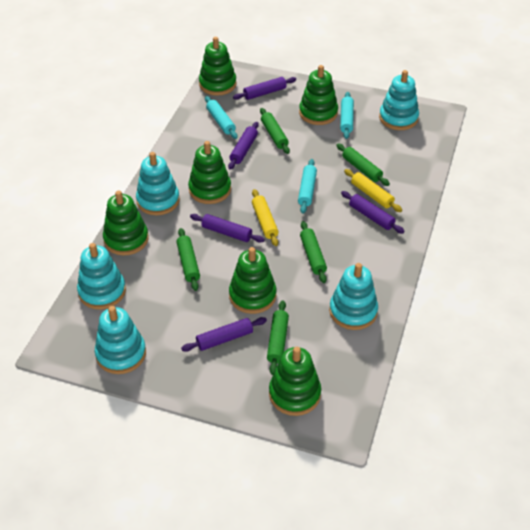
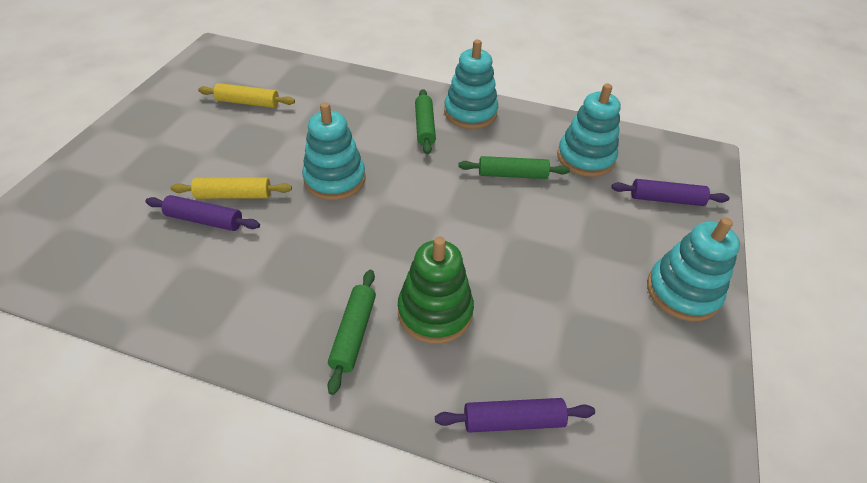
green rolling pin: 5 -> 3
green stacking toy: 6 -> 1
purple rolling pin: 5 -> 3
turquoise rolling pin: 3 -> 0
turquoise stacking toy: 5 -> 4

